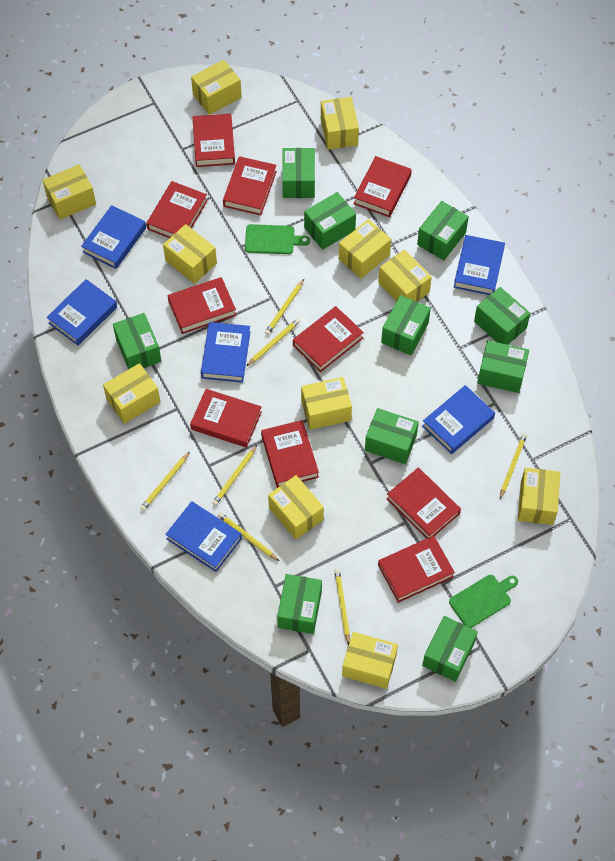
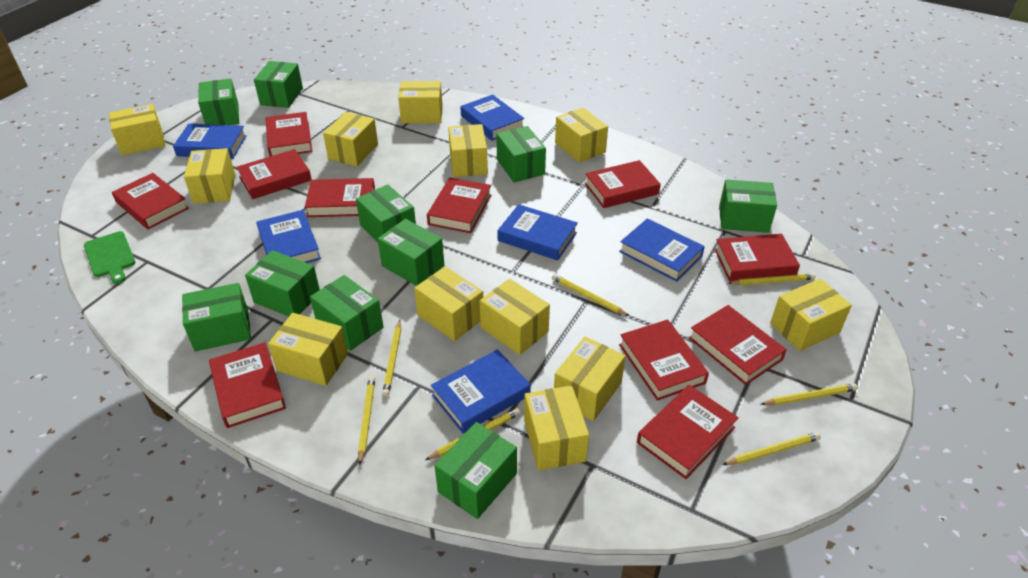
green cutting board: 2 -> 1
red book: 10 -> 11
yellow box: 11 -> 12

